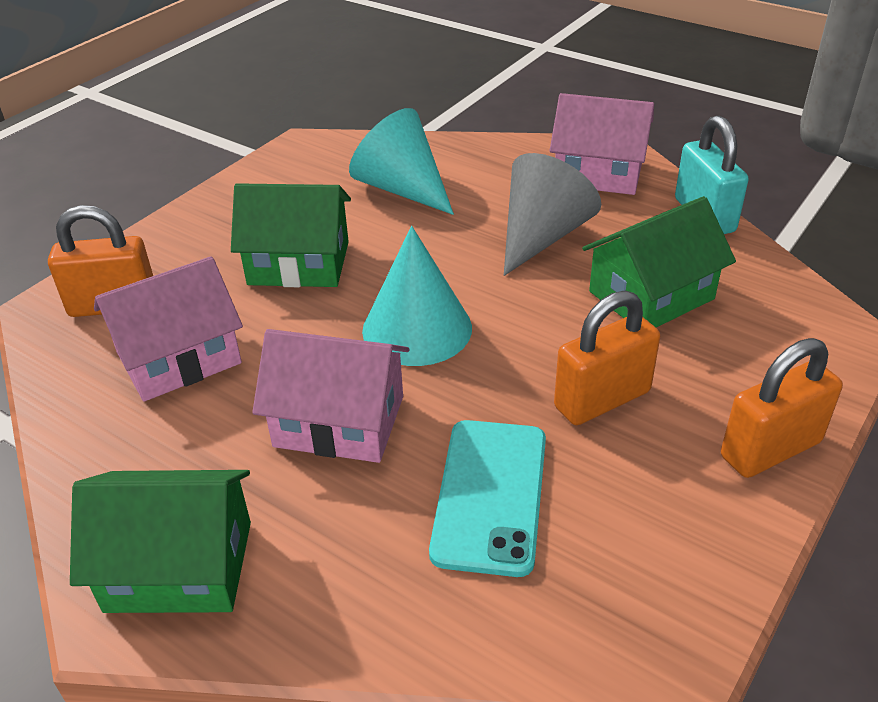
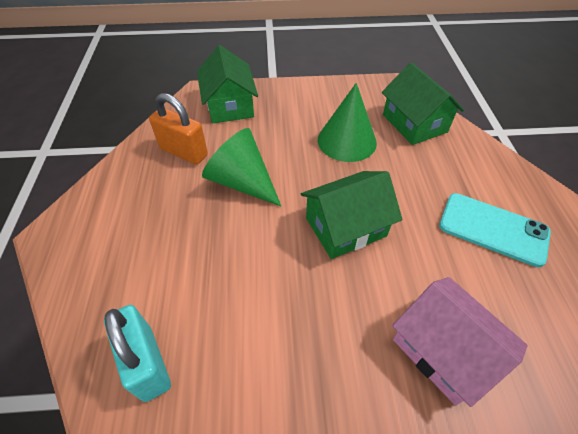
green cone: 0 -> 2
grey cone: 1 -> 0
orange padlock: 3 -> 1
pink house: 3 -> 1
turquoise cone: 2 -> 0

